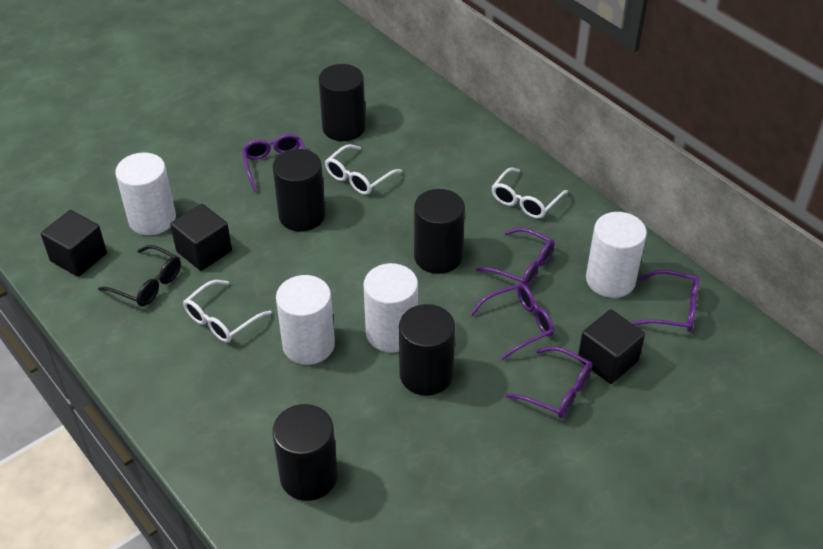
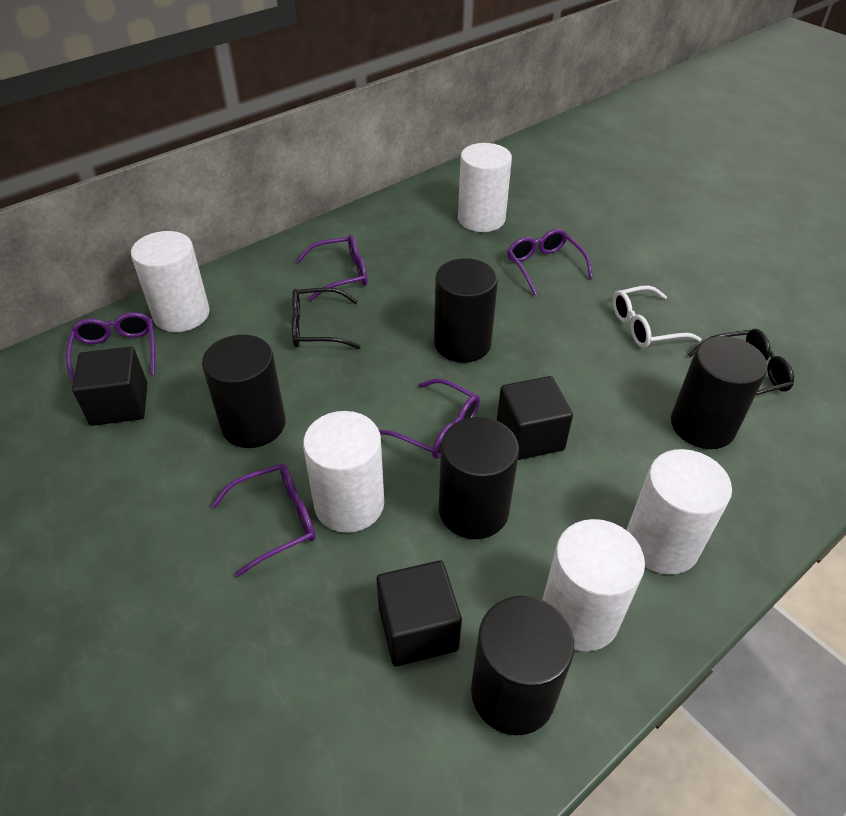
black glasses: 1 -> 2
white cylinder: 4 -> 5
white glasses: 3 -> 1

